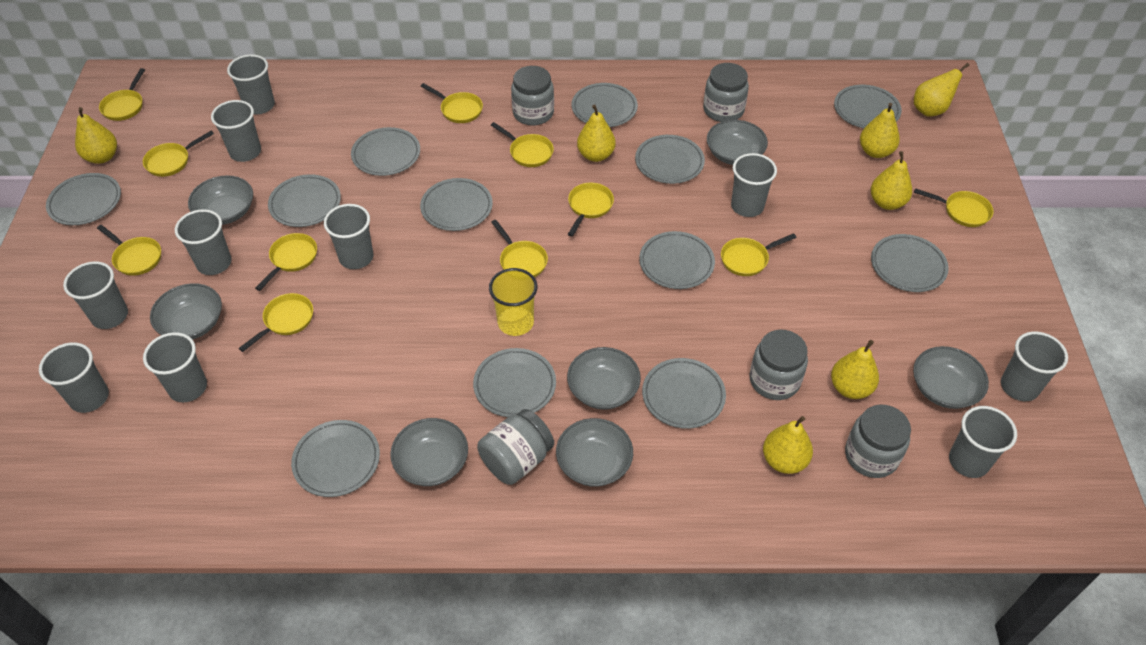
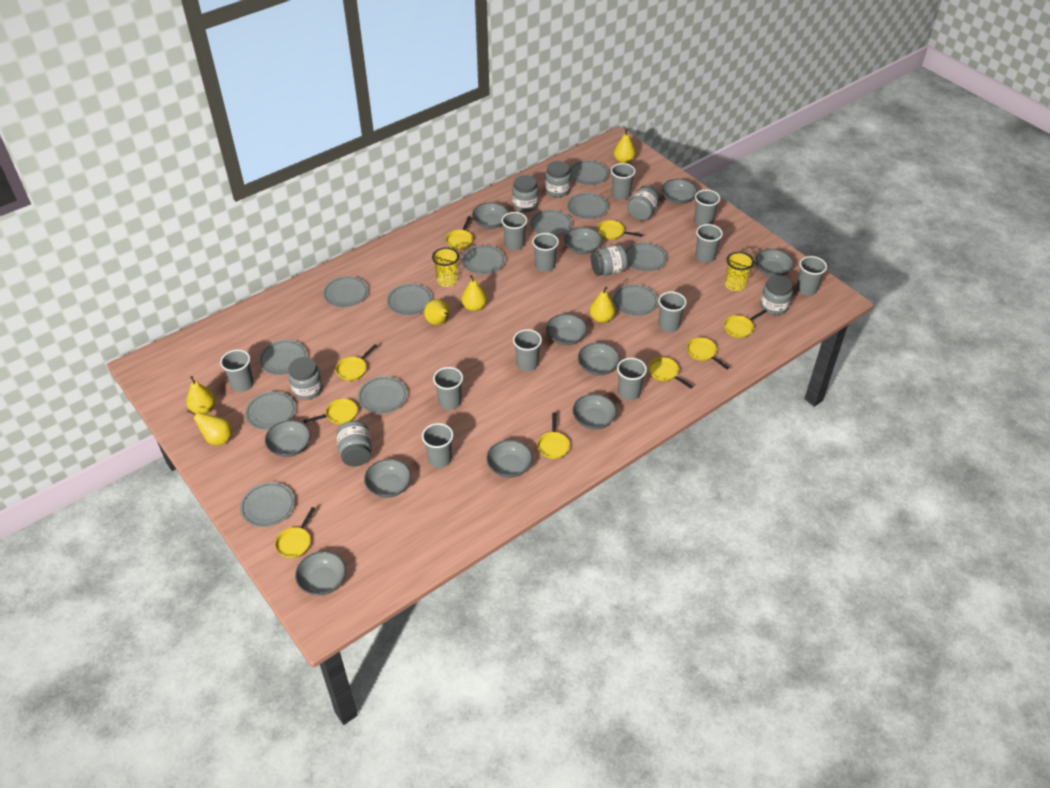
grey bowl: 7 -> 11
grey cup: 10 -> 12
grey jar: 5 -> 7
yellow cup: 1 -> 2
yellow pan: 11 -> 9
yellow pear: 7 -> 6

